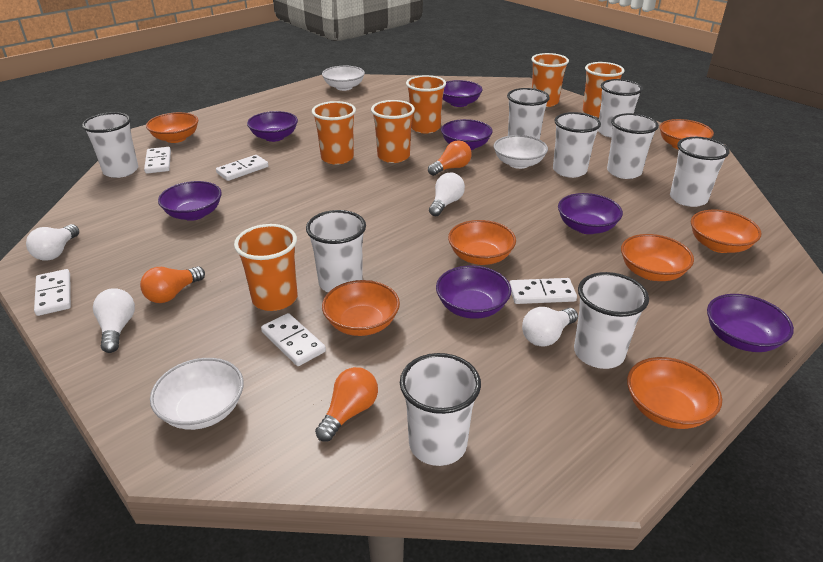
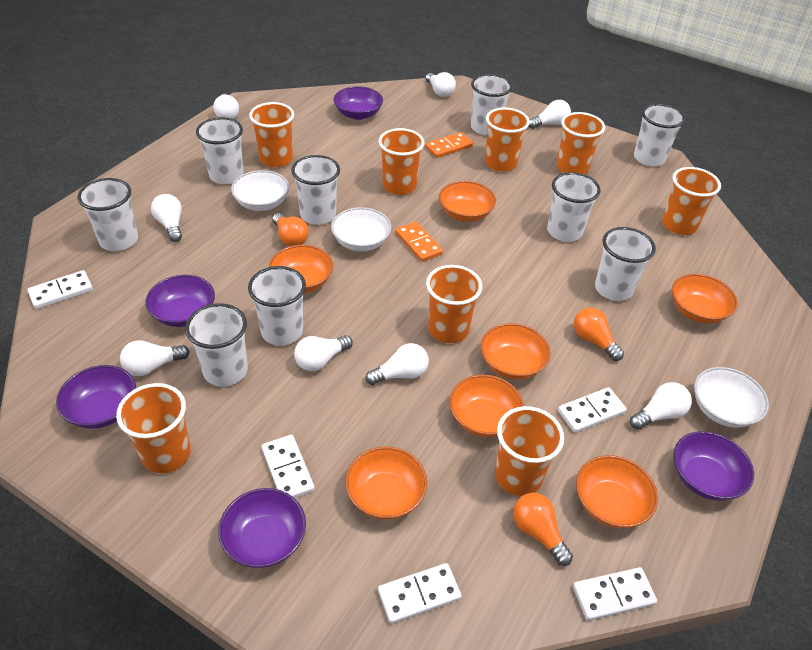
orange cup: 6 -> 8
orange domino: 0 -> 2
purple bowl: 7 -> 5
white light bulb: 4 -> 8

